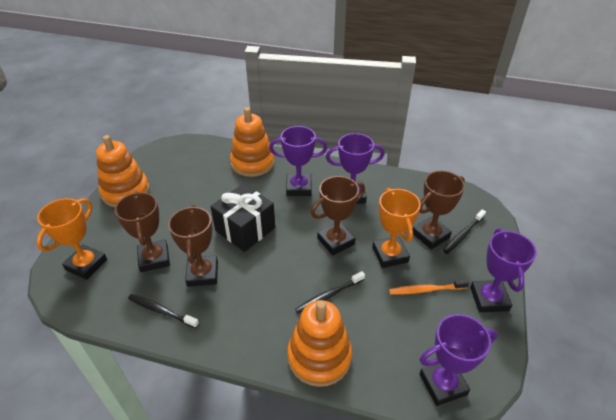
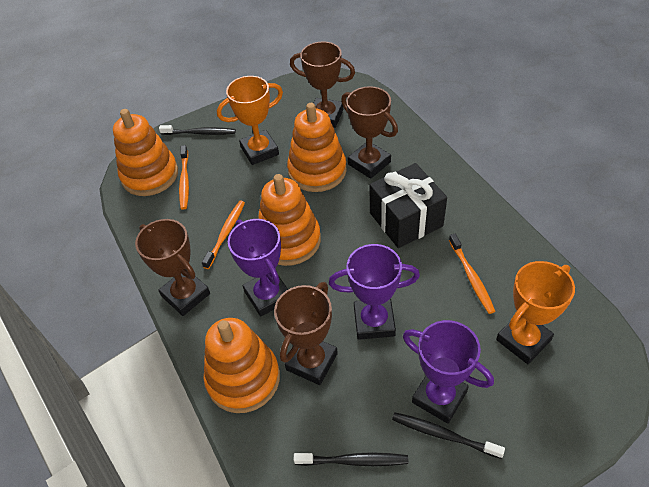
orange stacking toy: 3 -> 4
orange toothbrush: 1 -> 3
purple trophy: 4 -> 3

